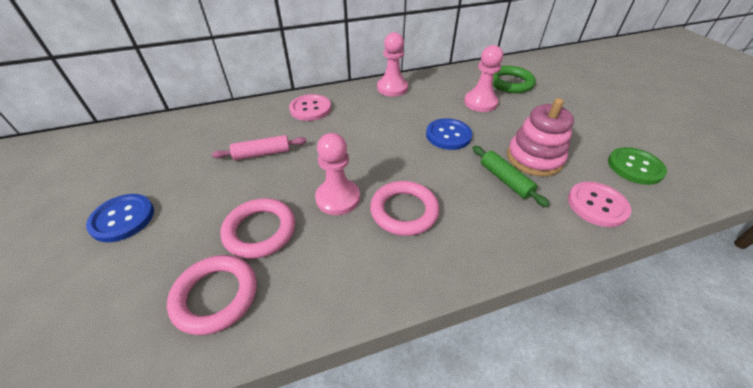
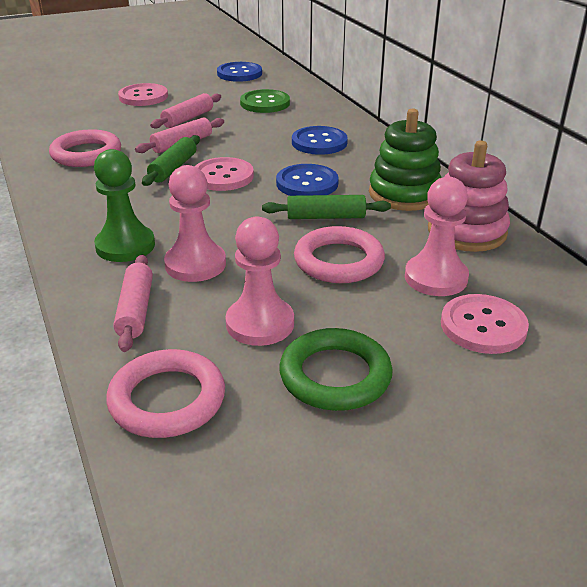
blue button: 2 -> 3
green pawn: 0 -> 1
green rolling pin: 1 -> 2
green stacking toy: 0 -> 1
pink button: 2 -> 3
pink rolling pin: 1 -> 3

